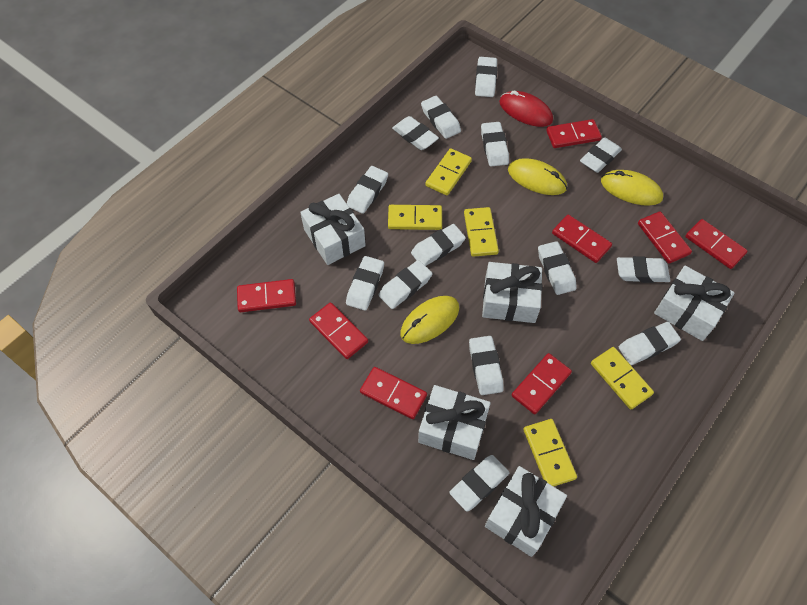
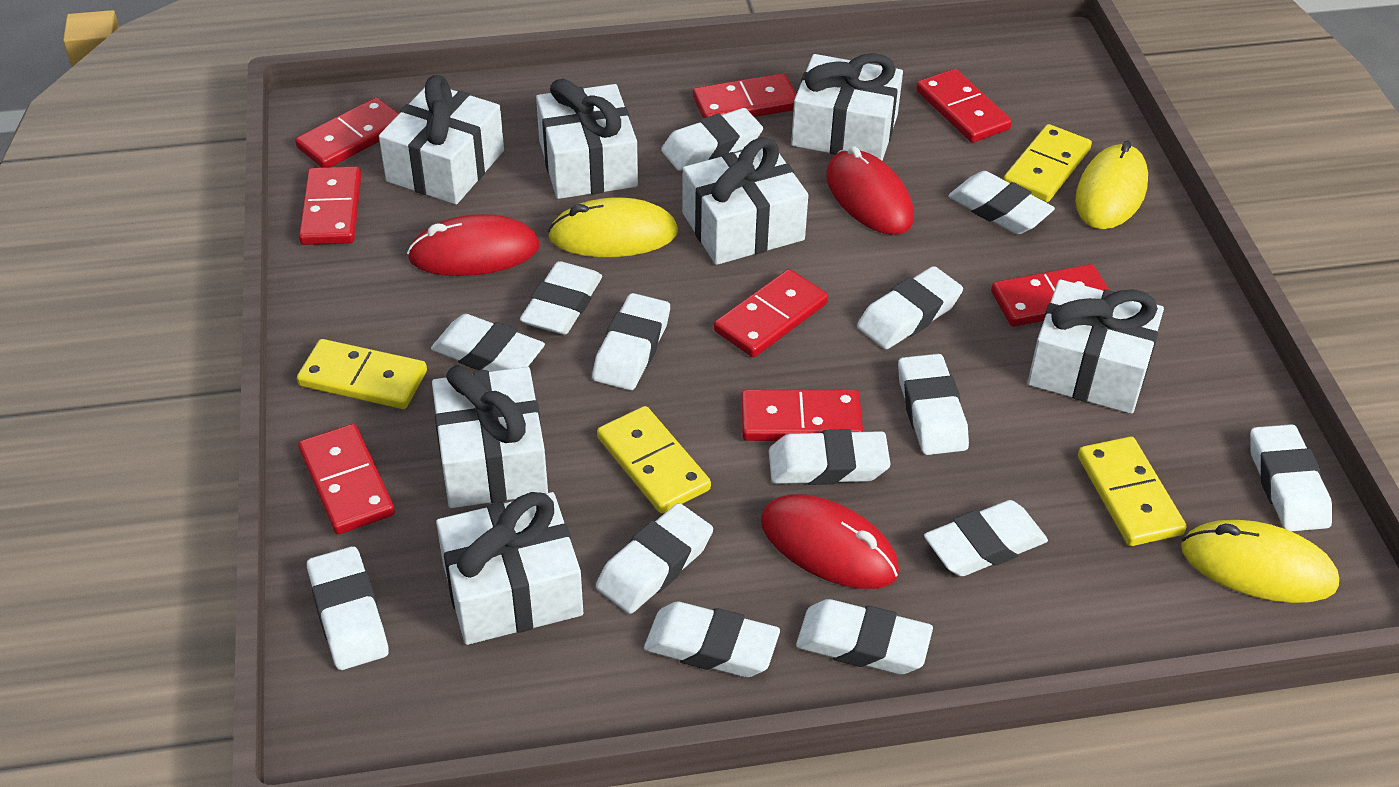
red mouse: 1 -> 3
white gift: 5 -> 7
yellow domino: 5 -> 4

